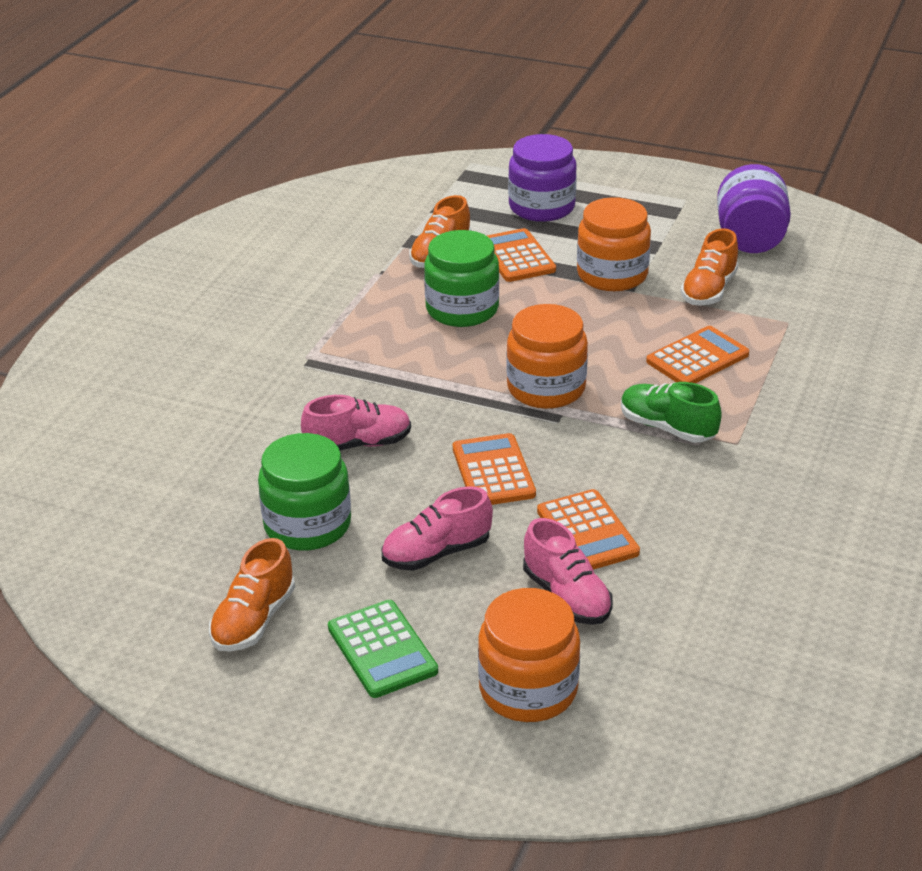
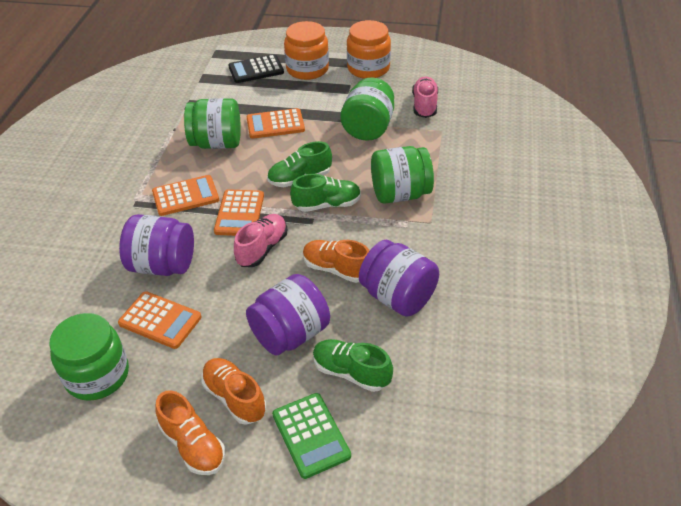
black calculator: 0 -> 1
green jar: 2 -> 4
green shoe: 1 -> 3
orange jar: 3 -> 2
pink shoe: 3 -> 2
purple jar: 2 -> 3

